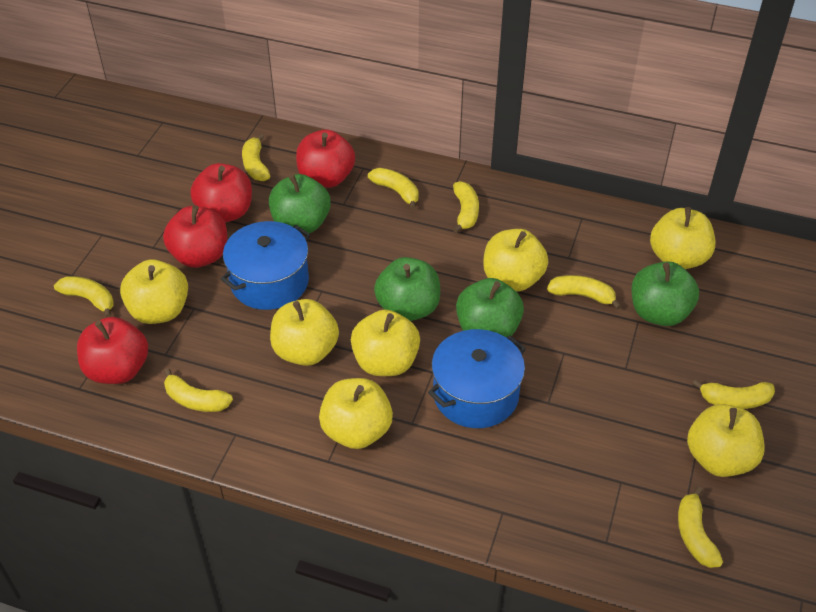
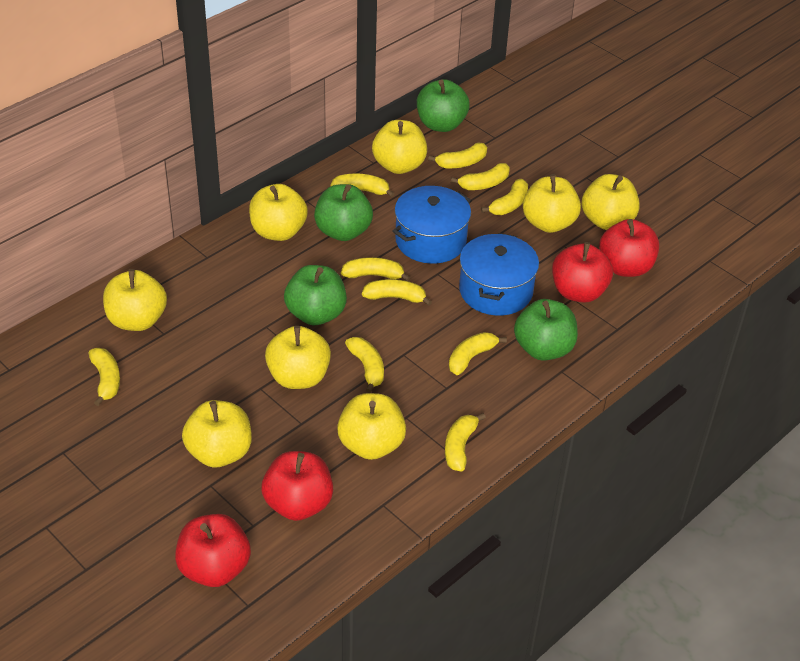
yellow apple: 7 -> 8
yellow banana: 8 -> 10

